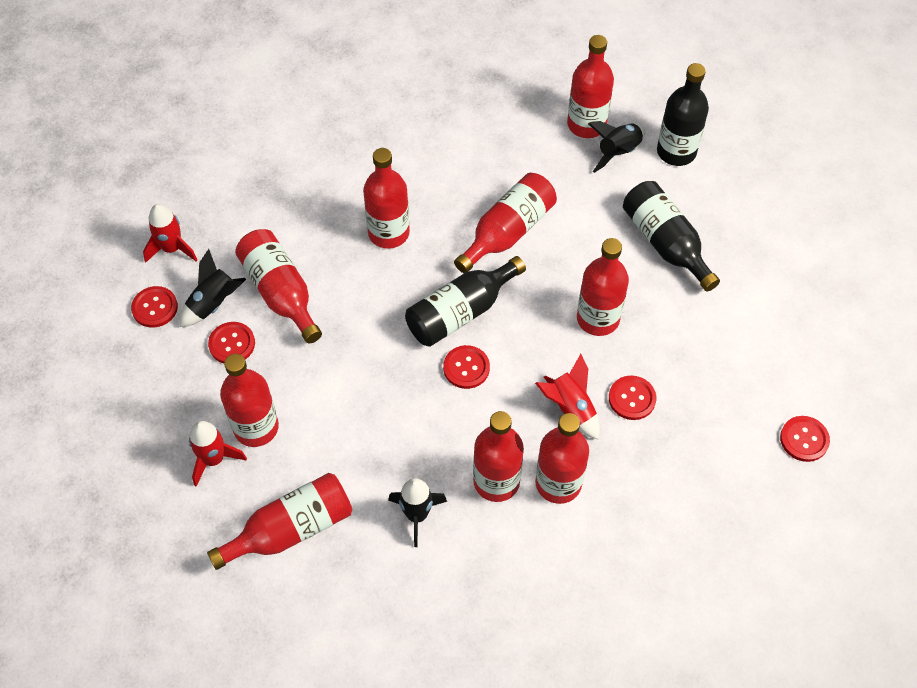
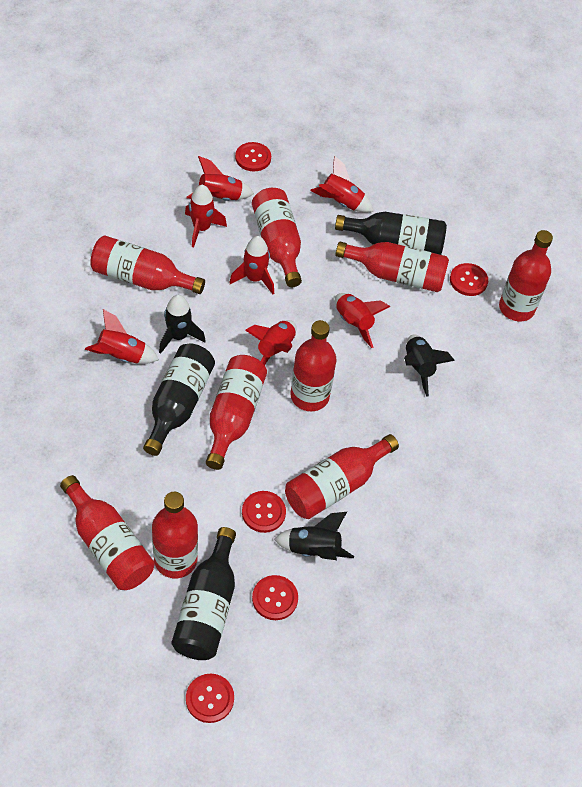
red rocket: 3 -> 7

